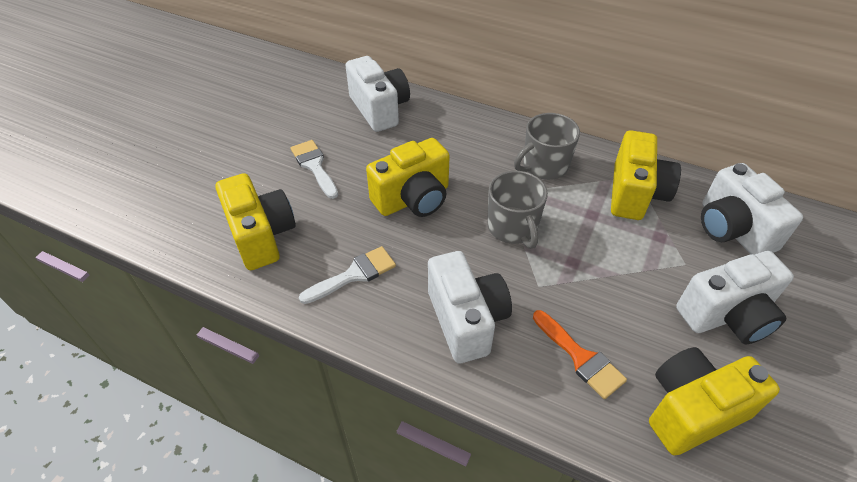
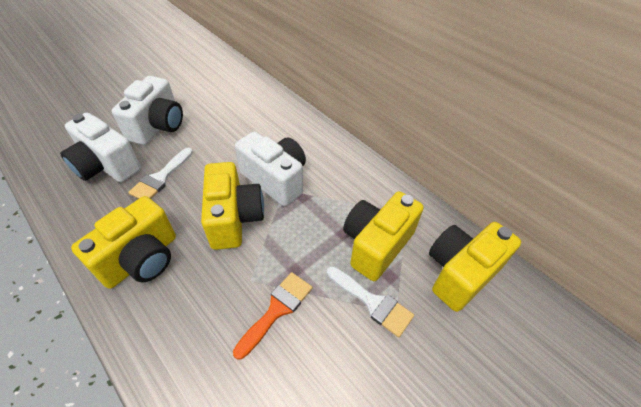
grey mug: 2 -> 0
white camera: 4 -> 3

